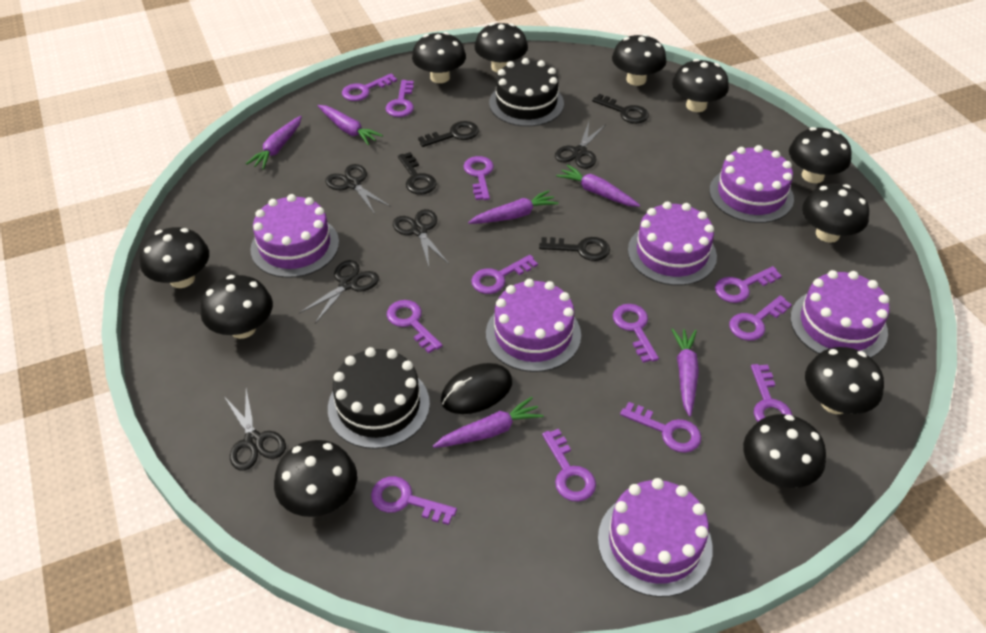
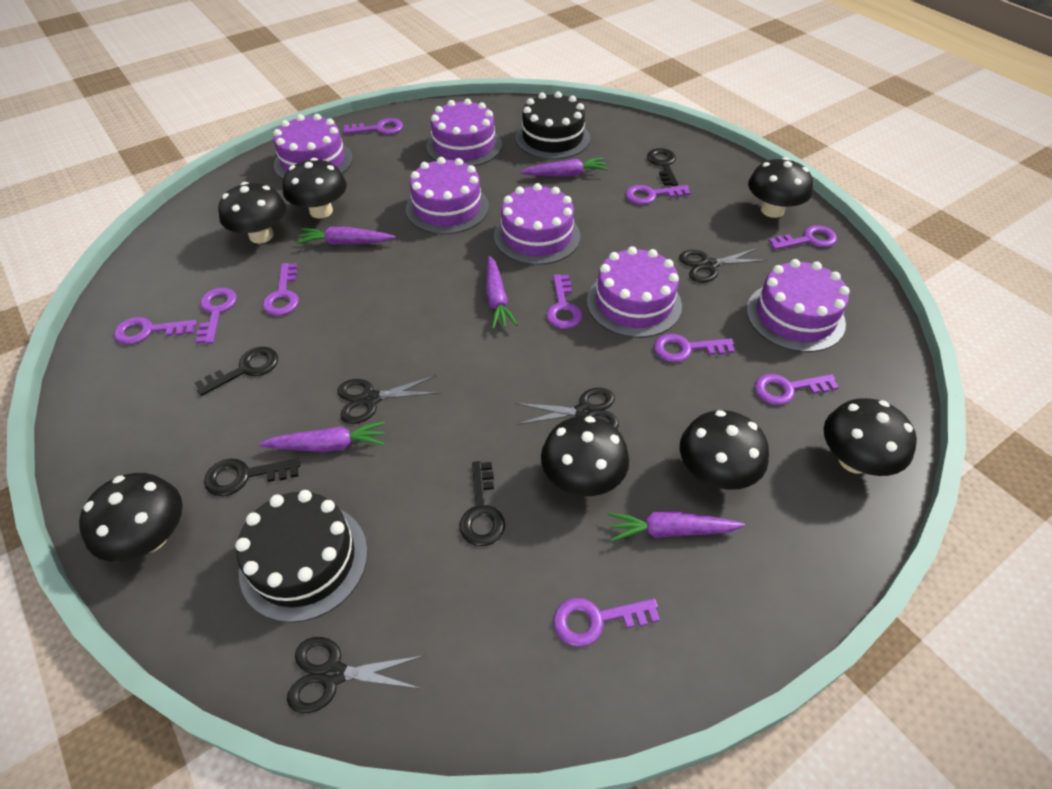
black mouse: 1 -> 0
black mushroom: 11 -> 7
black scissors: 5 -> 4
purple carrot: 6 -> 5
purple key: 12 -> 10

